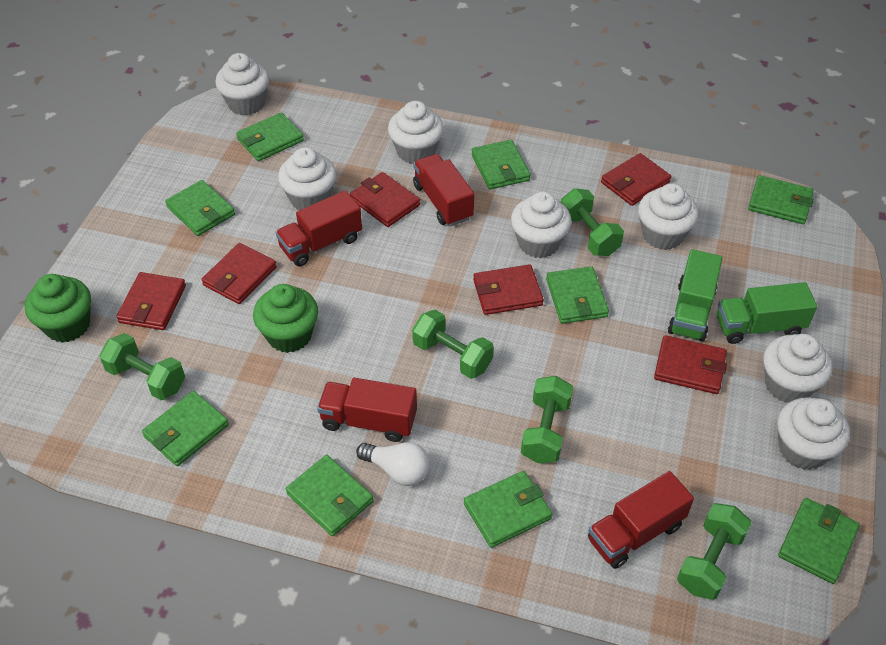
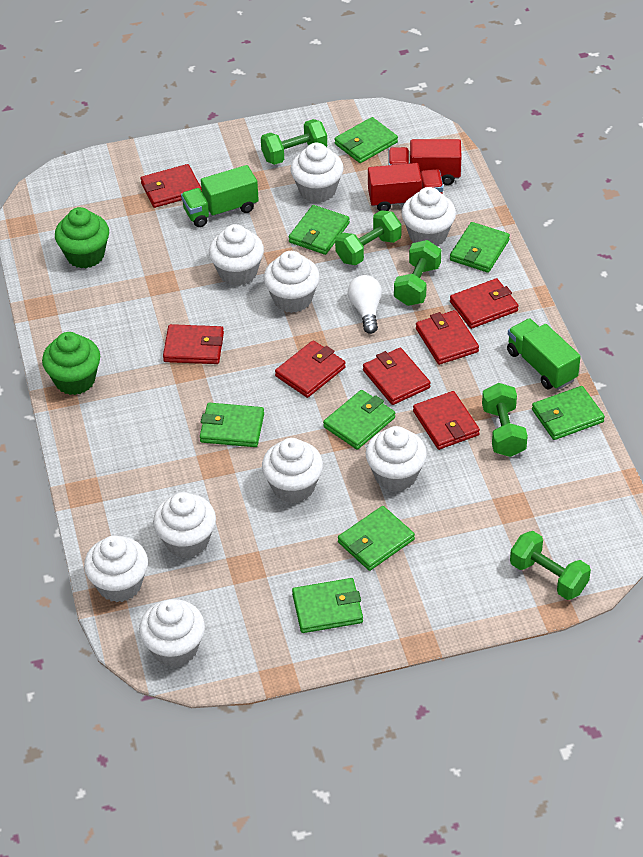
green wallet: 9 -> 8
red truck: 4 -> 2
red wallet: 6 -> 7
white cupcake: 7 -> 9

